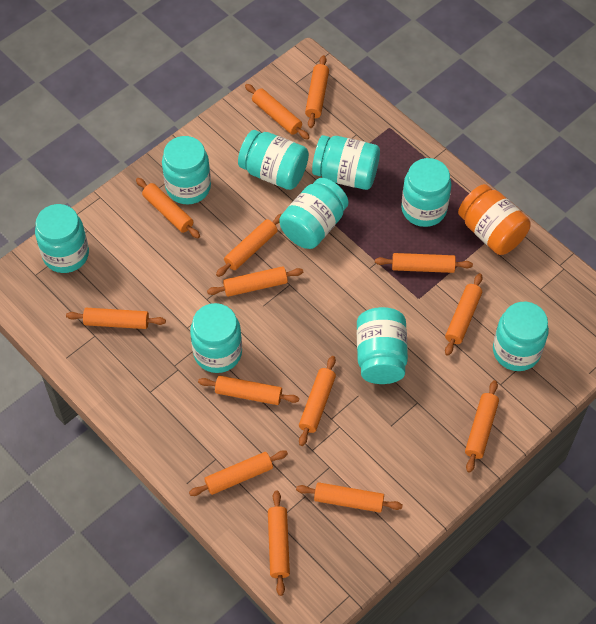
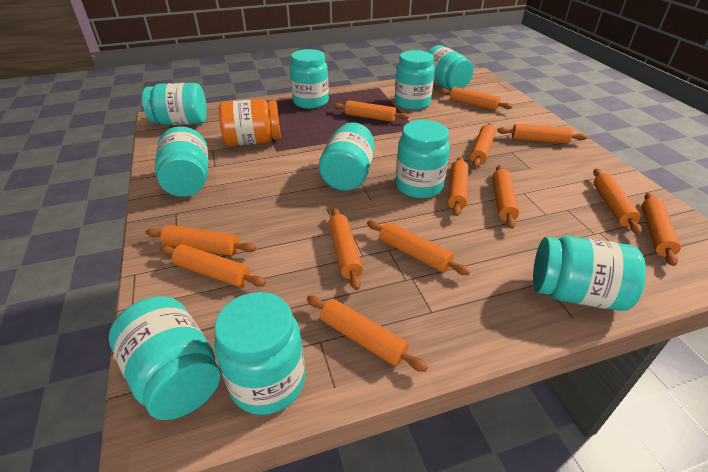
orange rolling pin: 14 -> 13
turquoise jar: 9 -> 10

